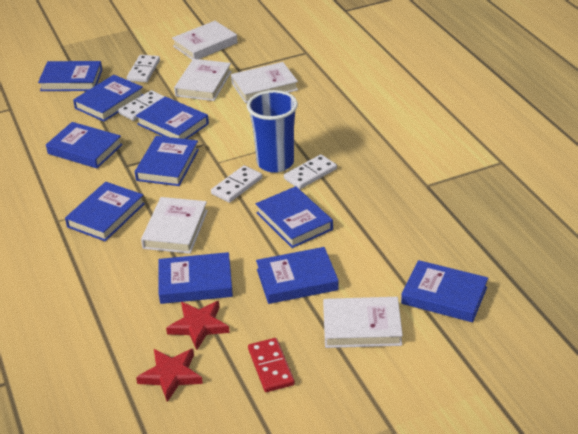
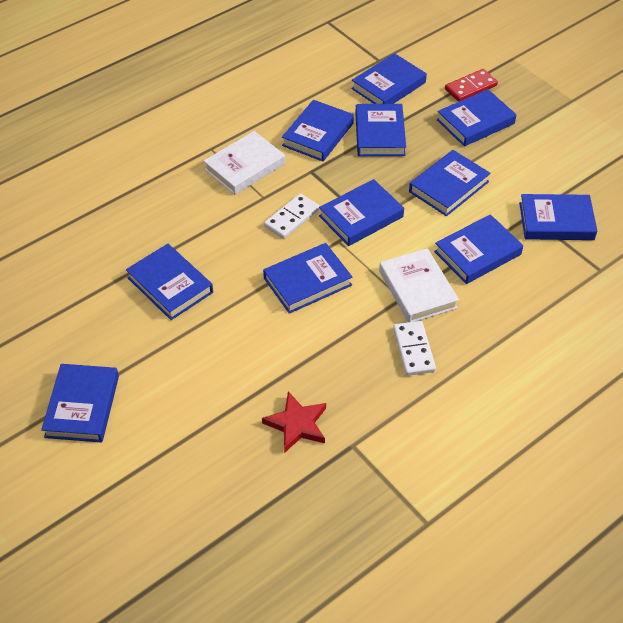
blue book: 10 -> 11
blue cup: 1 -> 0
red star: 2 -> 1
white book: 5 -> 2
white domino: 4 -> 2

